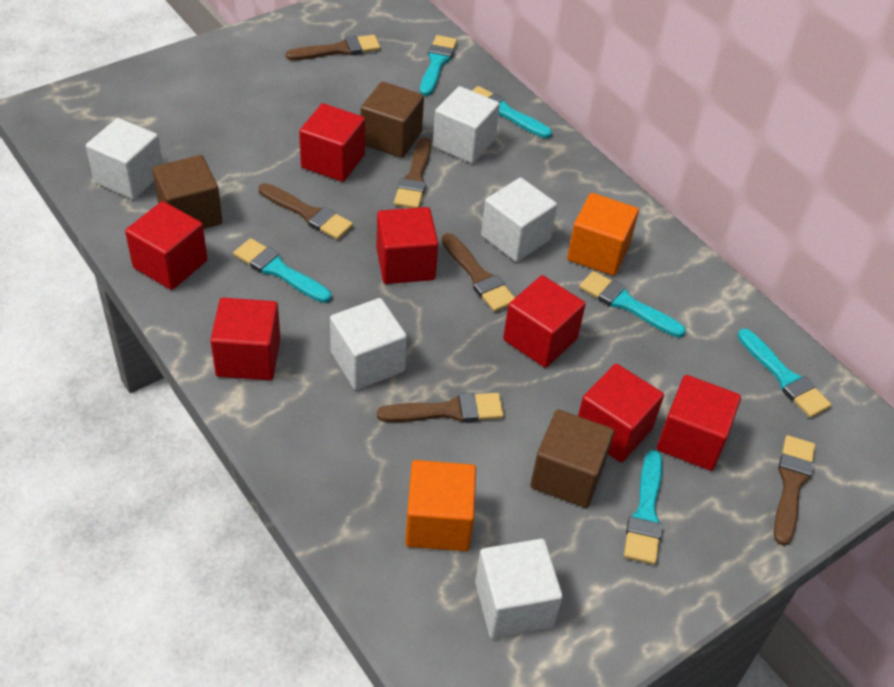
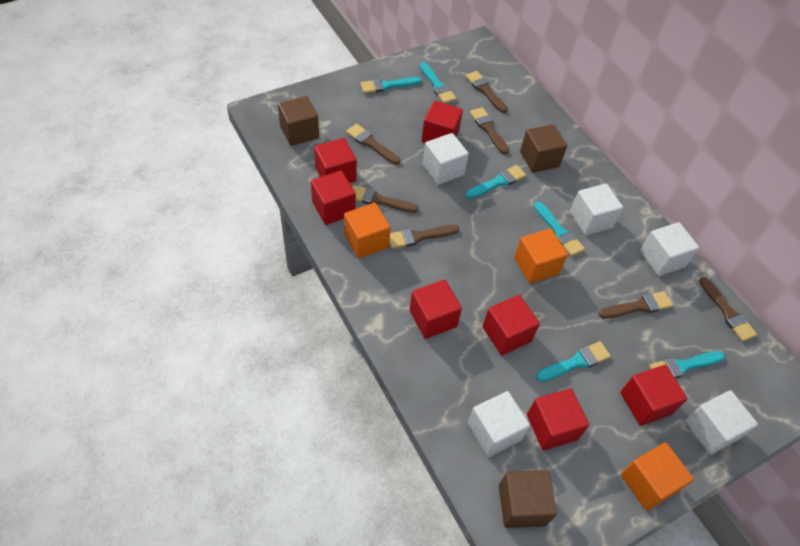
brown brush: 6 -> 7
orange cube: 2 -> 3

